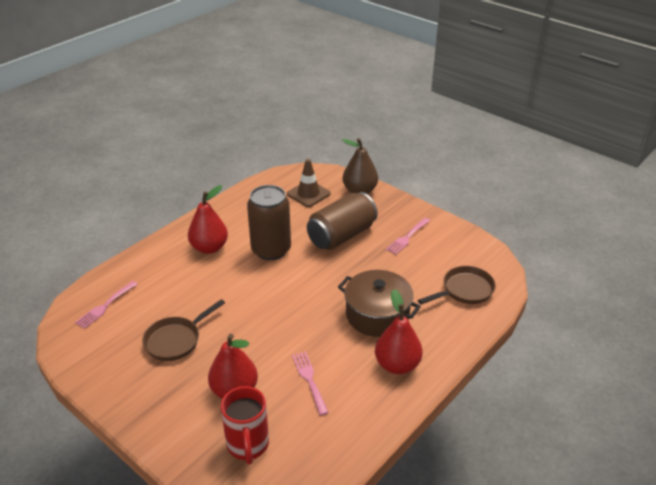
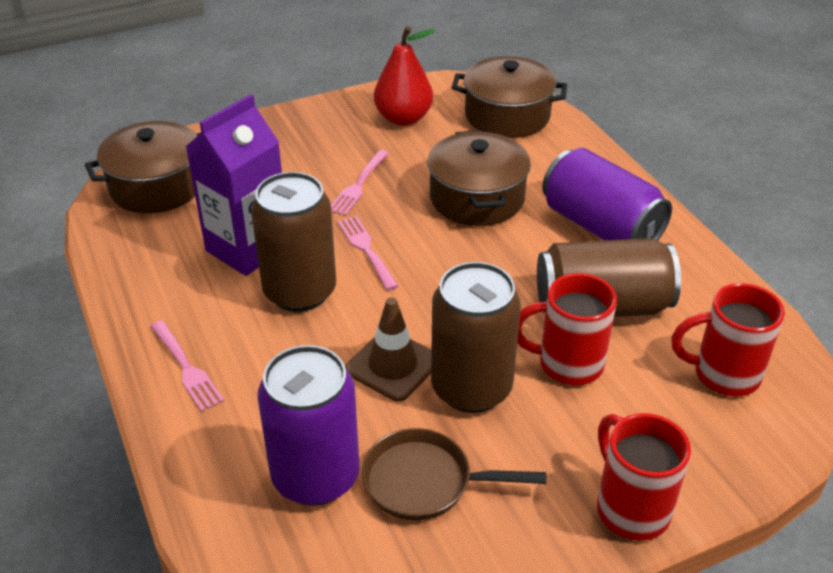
brown can: 2 -> 3
brown pan: 2 -> 1
brown pear: 1 -> 0
brown pot: 1 -> 3
purple can: 0 -> 2
purple carton: 0 -> 1
red mug: 1 -> 3
red pear: 3 -> 1

